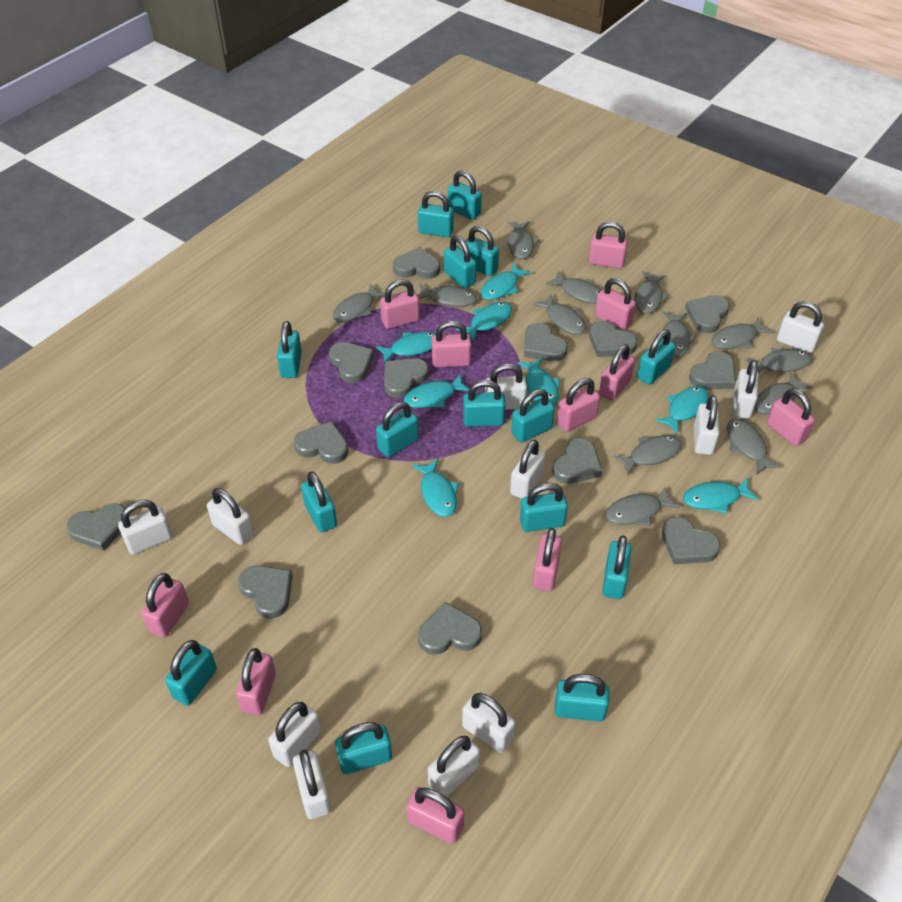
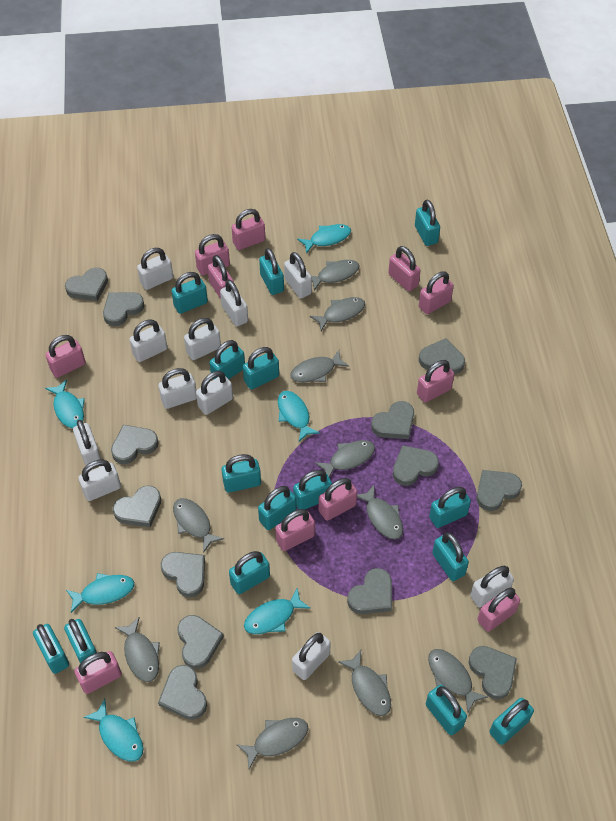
grey fish: 13 -> 10
turquoise fish: 8 -> 6

